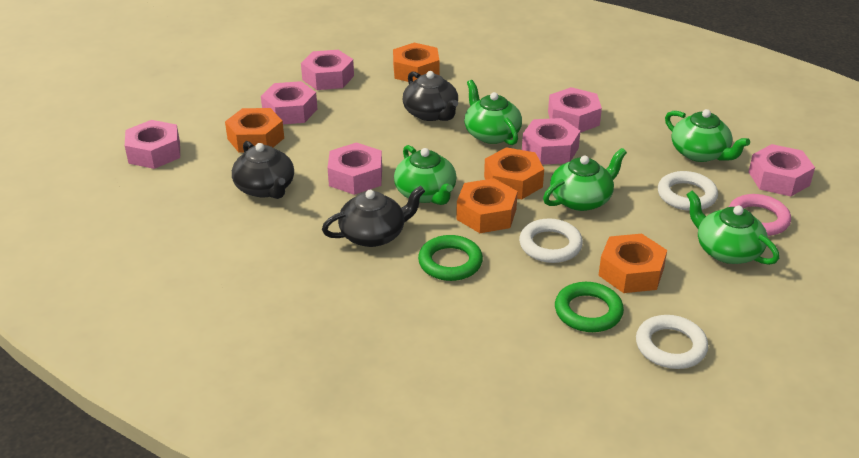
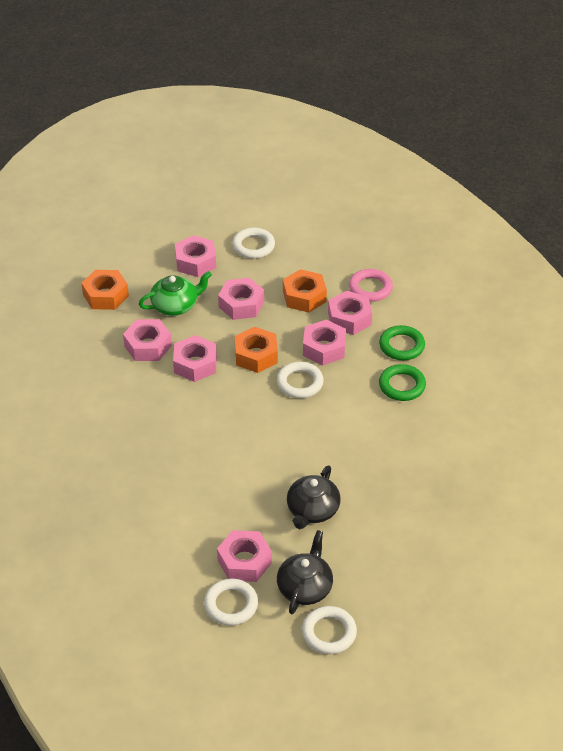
black teapot: 3 -> 2
green teapot: 5 -> 1
orange nut: 5 -> 3
white ring: 3 -> 4

